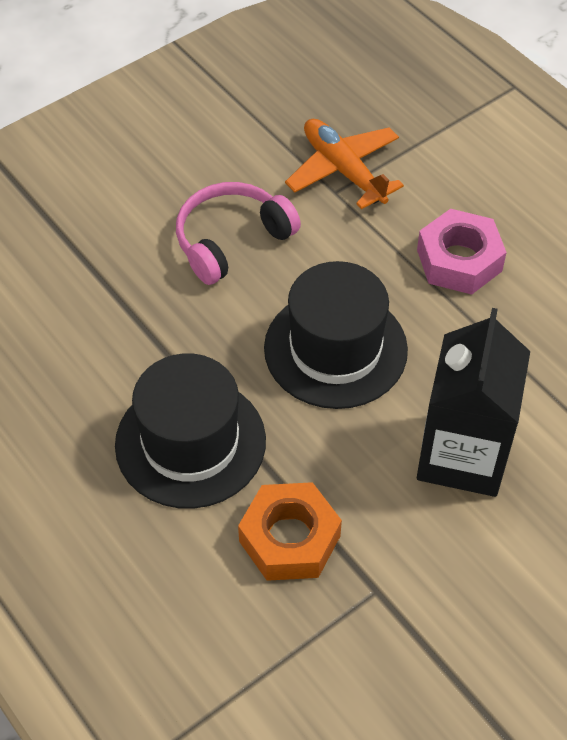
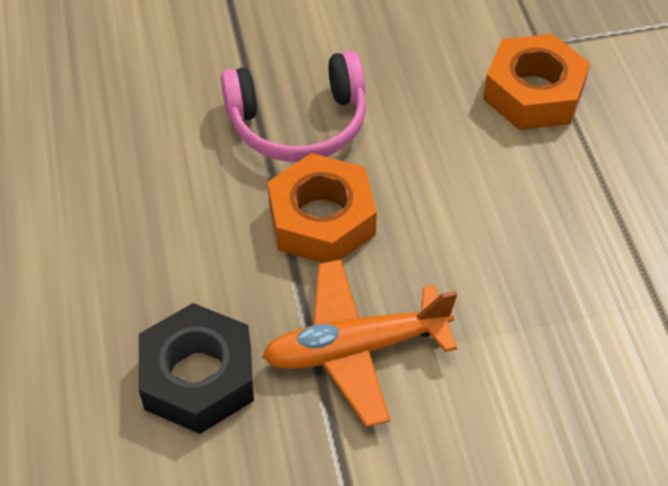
black carton: 1 -> 0
black hat: 2 -> 0
black nut: 0 -> 1
orange nut: 1 -> 2
pink nut: 1 -> 0

